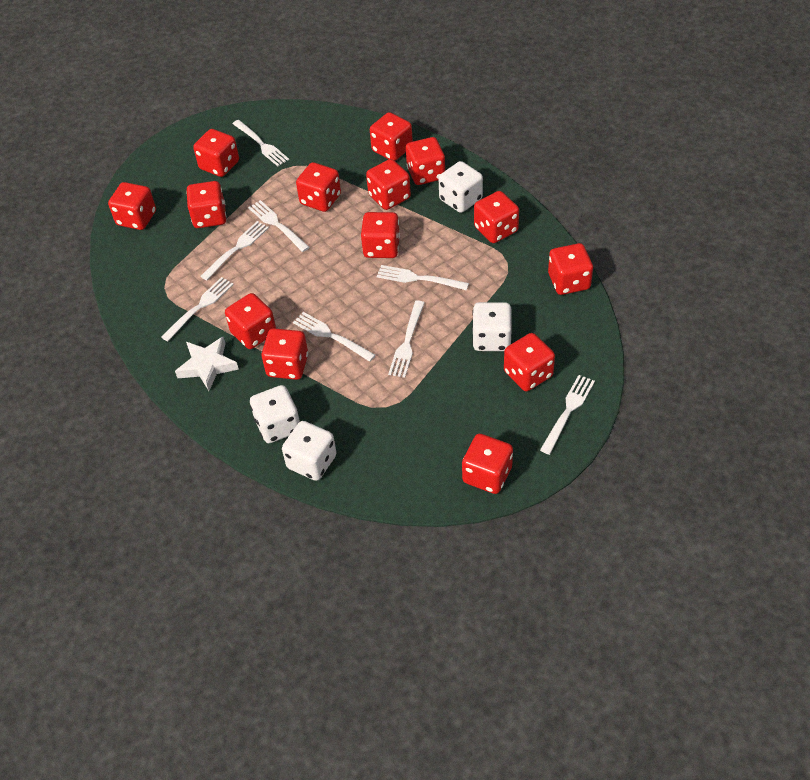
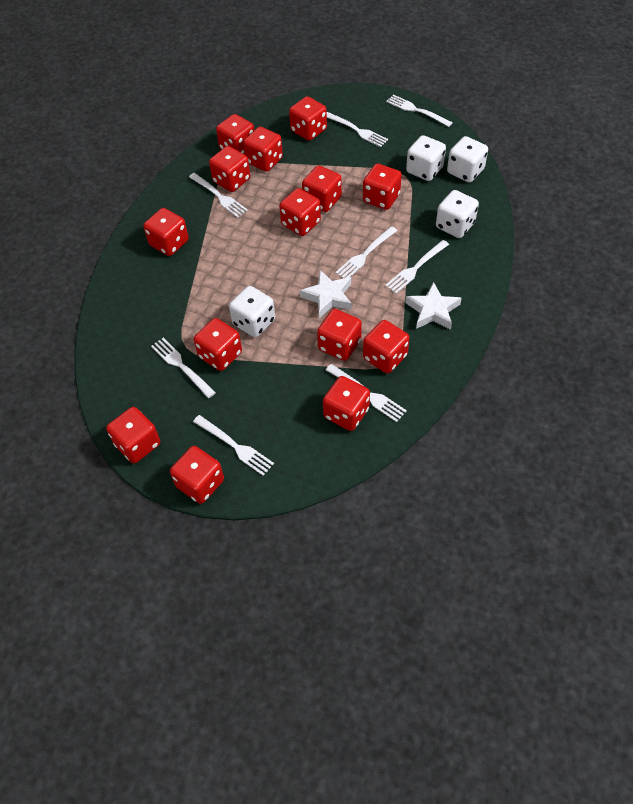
white star: 1 -> 2

